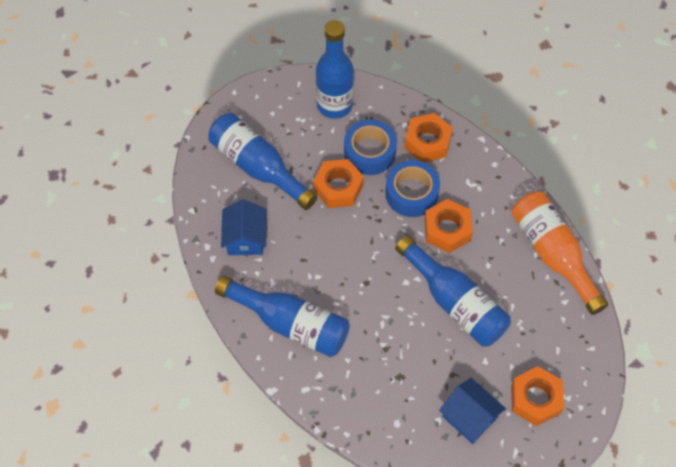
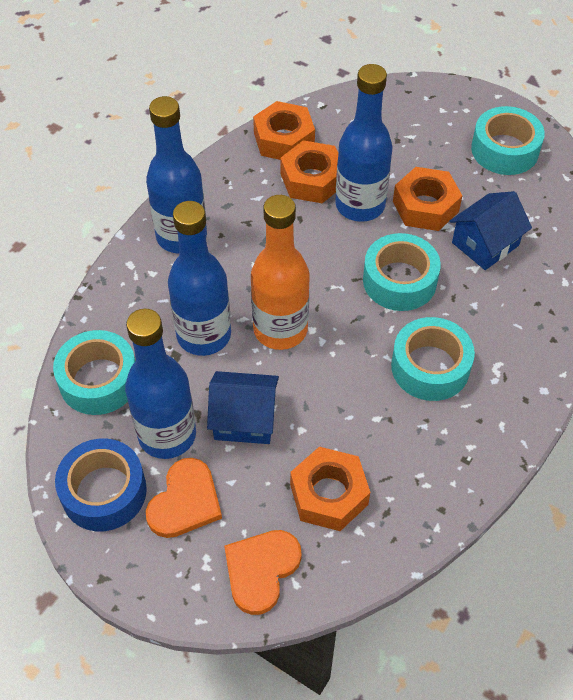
blue tape: 2 -> 1
orange heart: 0 -> 2
turquoise tape: 0 -> 4

